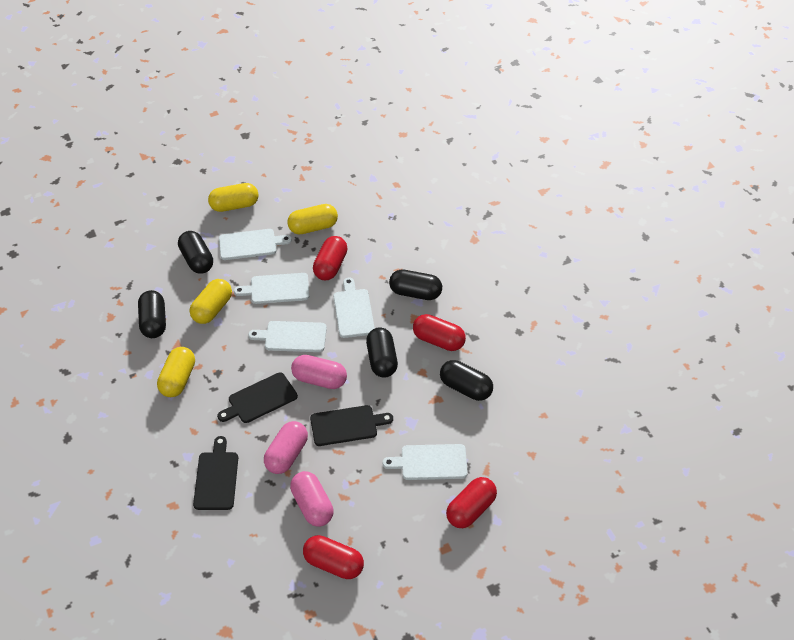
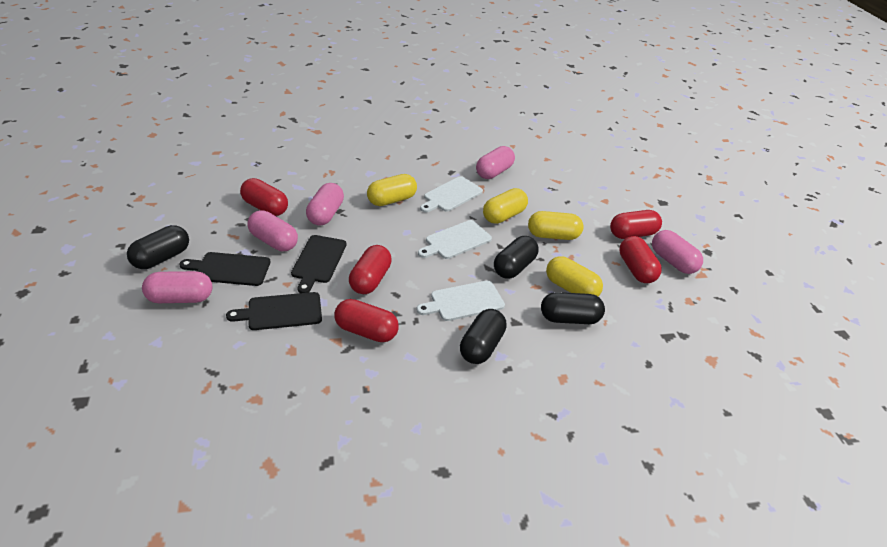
black capsule: 5 -> 4
pink capsule: 3 -> 5
red capsule: 4 -> 5
white cutting board: 5 -> 3

